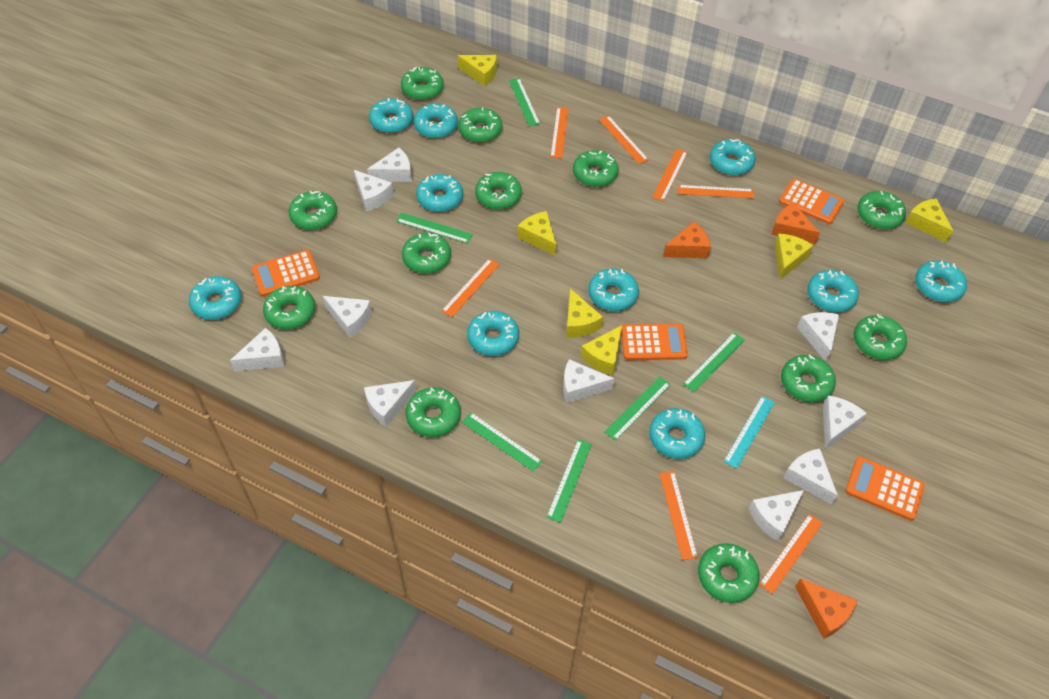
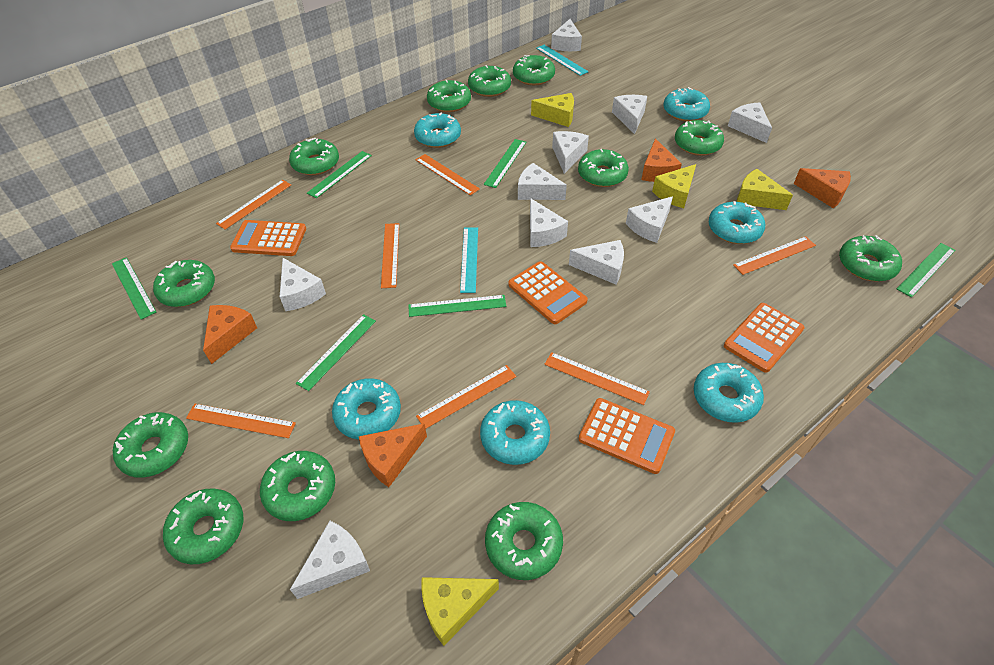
orange cheese: 3 -> 4
turquoise donut: 10 -> 6
turquoise ruler: 1 -> 2
yellow cheese: 6 -> 4

